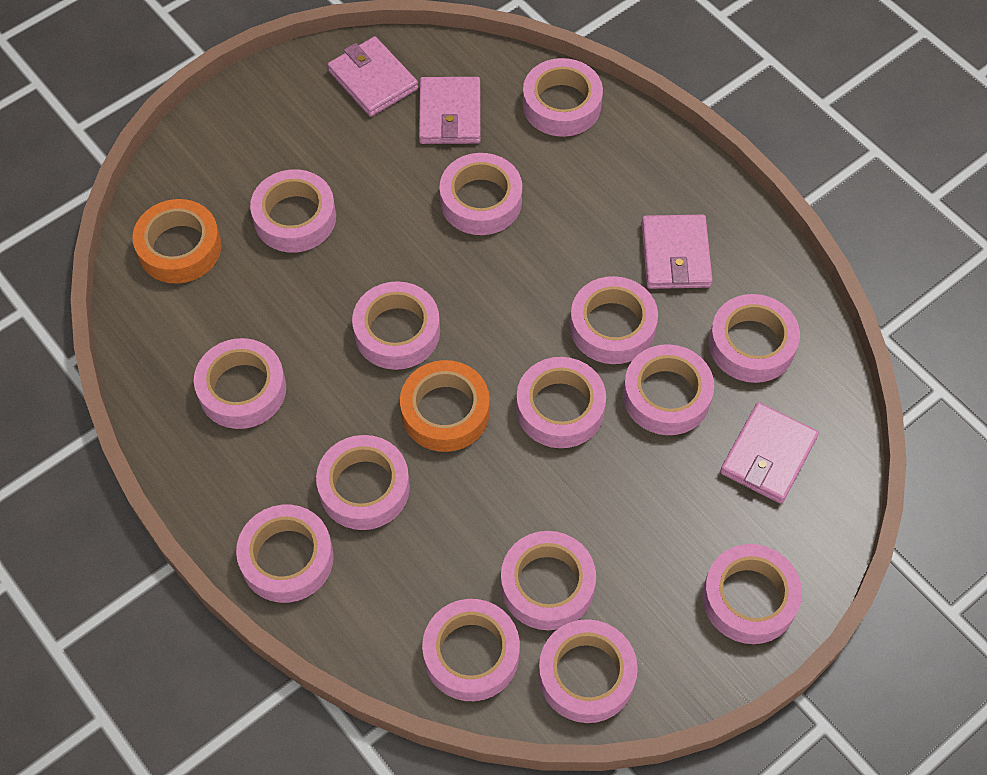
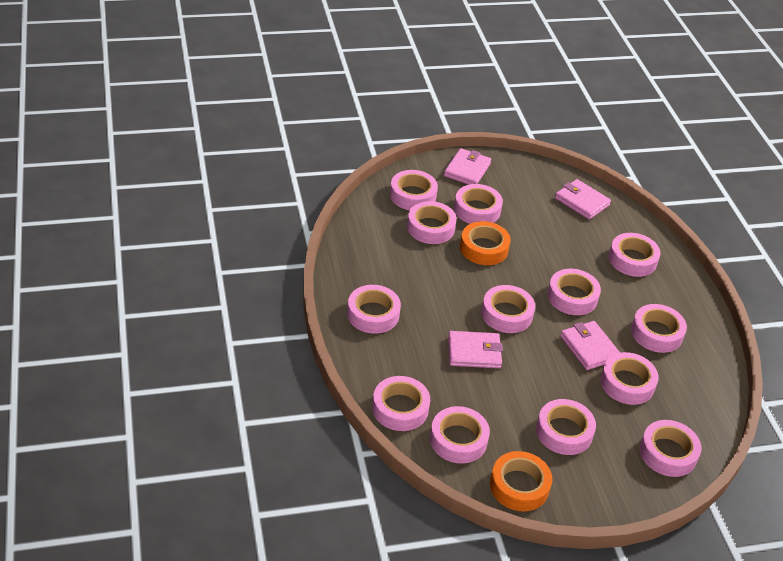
pink tape: 15 -> 13

